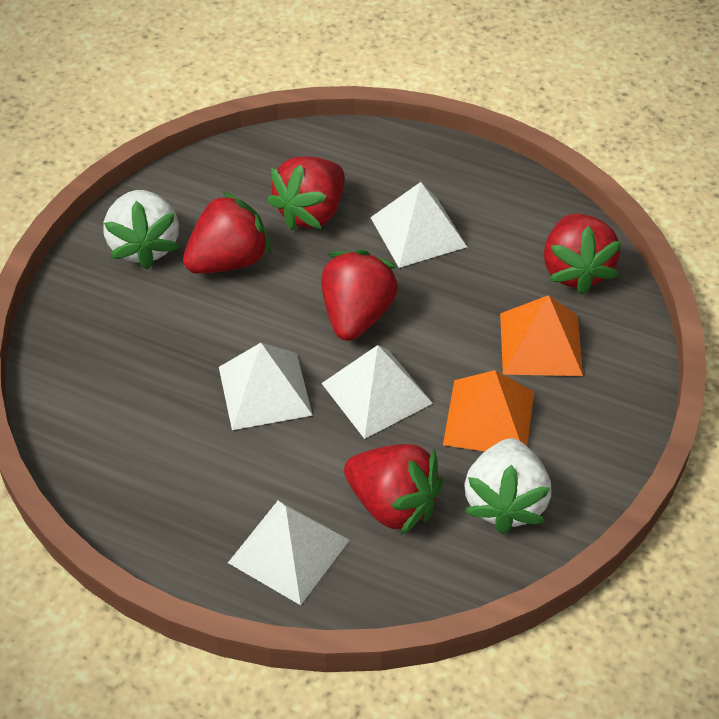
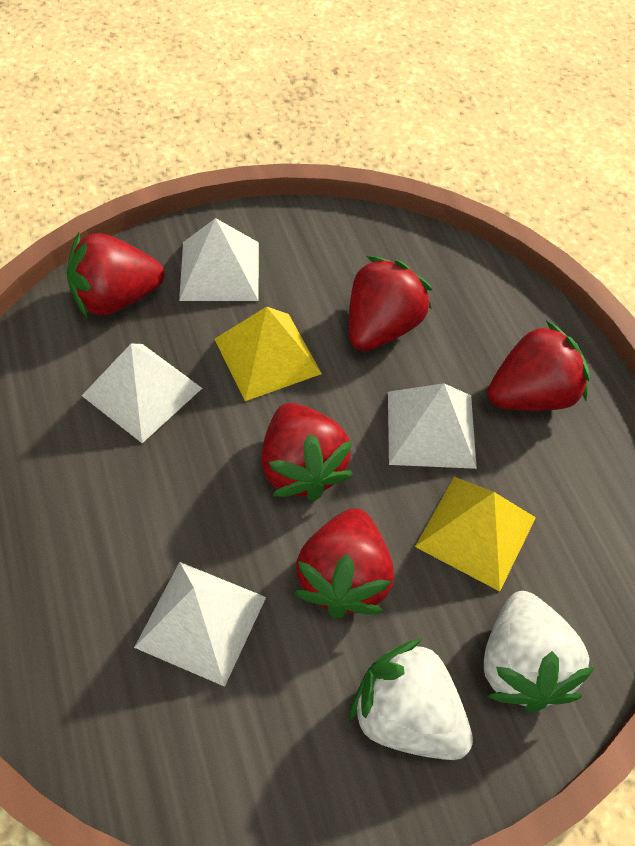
orange pyramid: 2 -> 0
yellow pyramid: 0 -> 2

